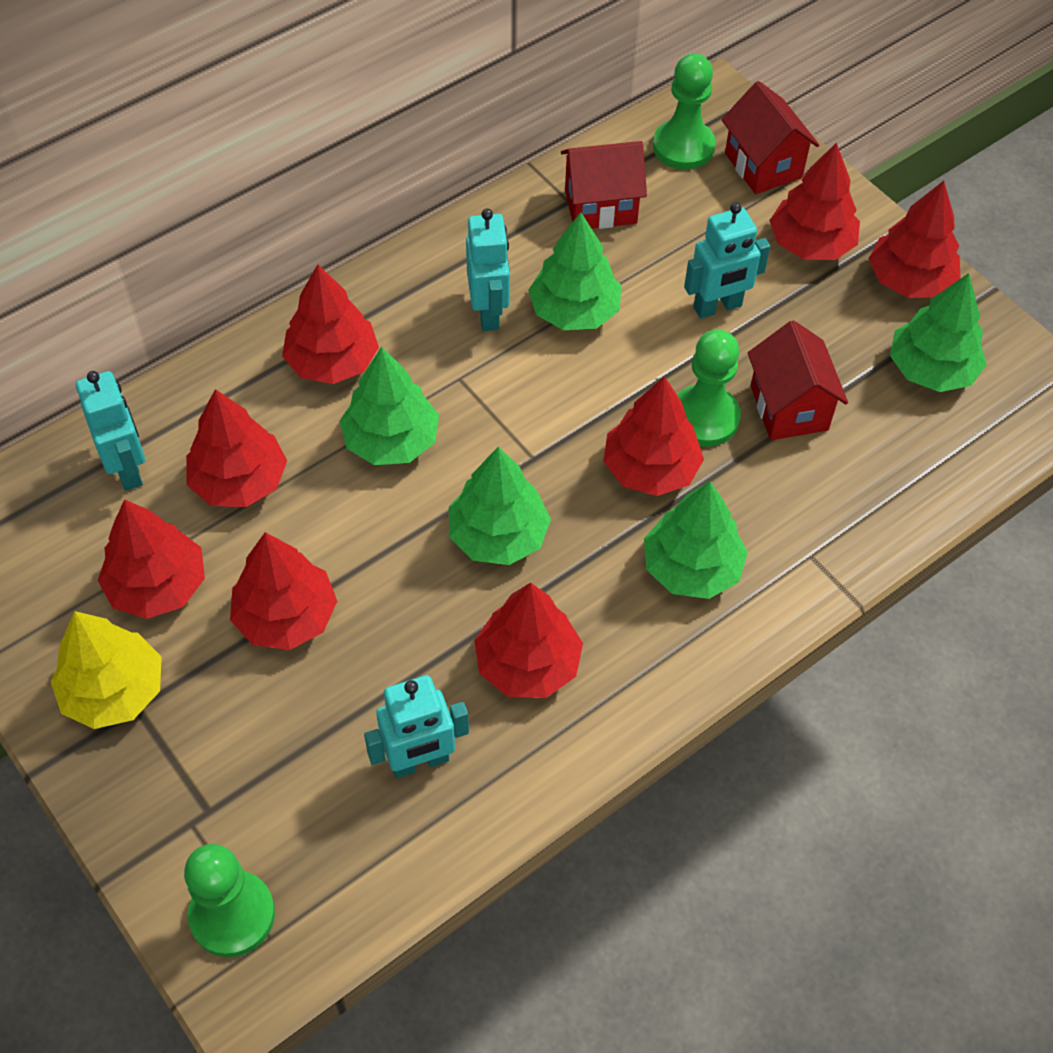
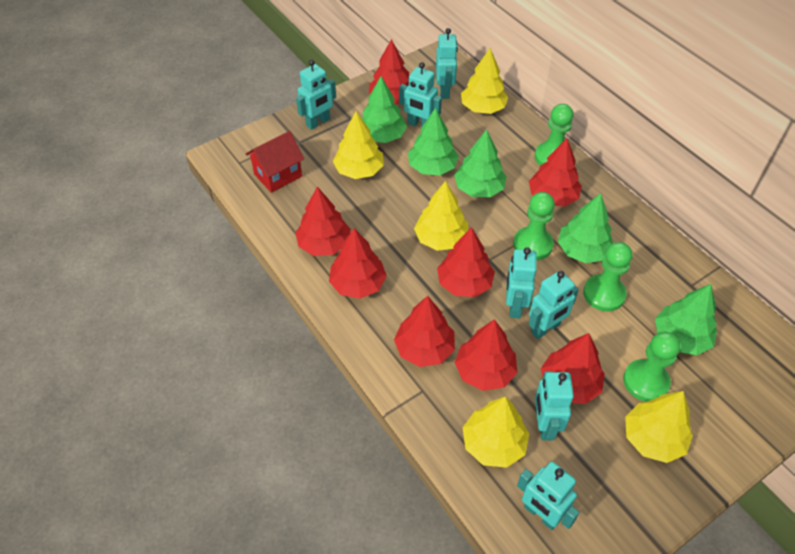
green pawn: 3 -> 4
red house: 3 -> 1
turquoise robot: 4 -> 7
yellow tree: 1 -> 5

